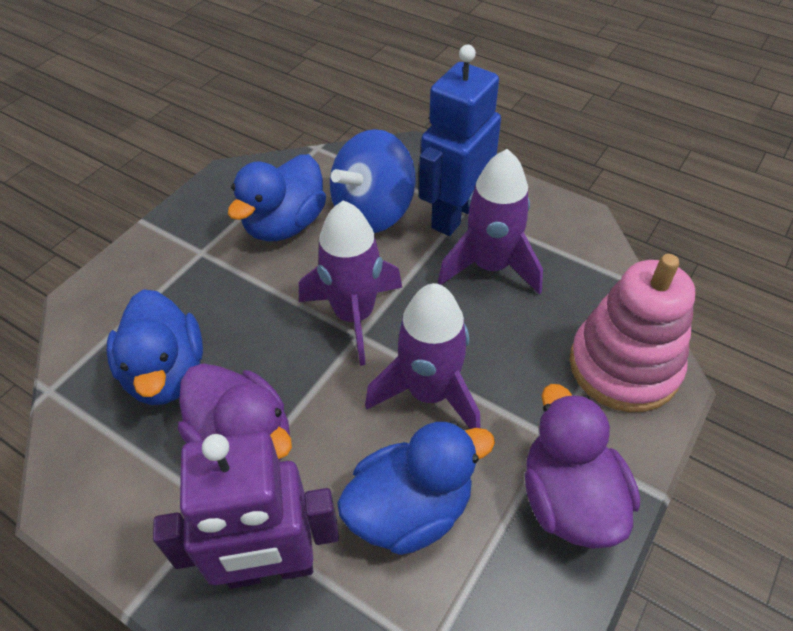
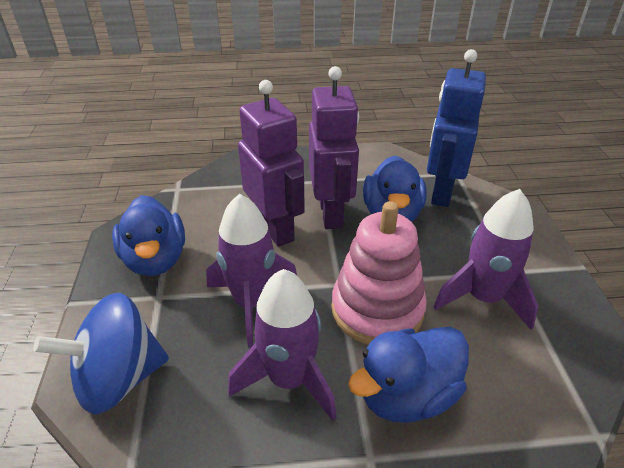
purple duck: 2 -> 0
purple robot: 1 -> 2

